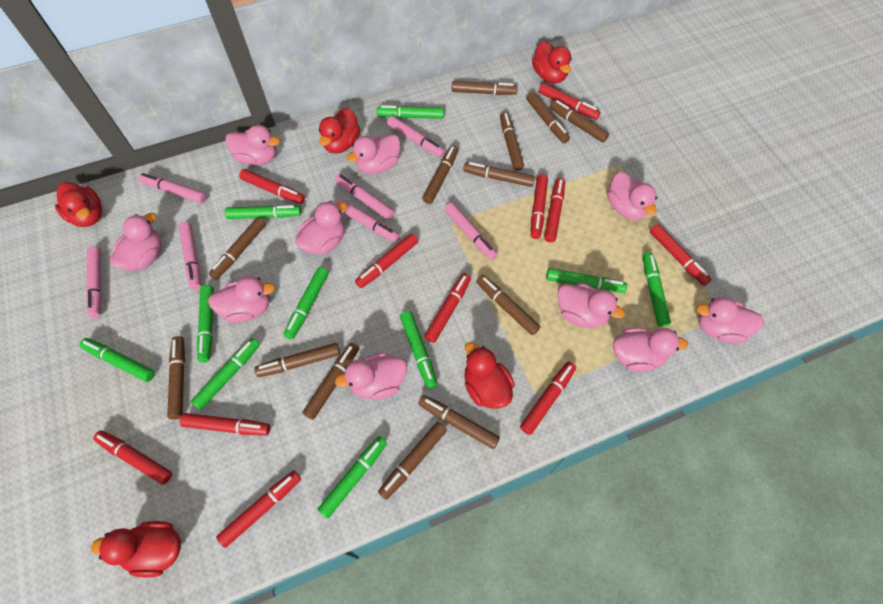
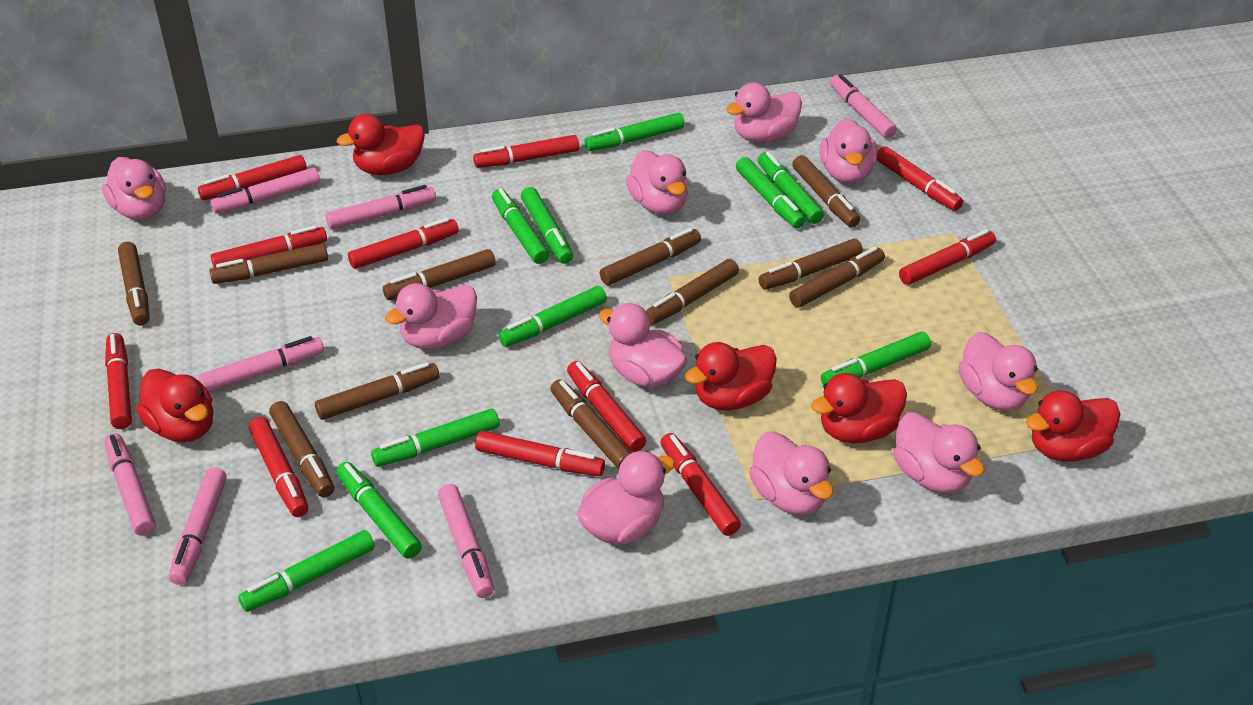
brown marker: 13 -> 11

